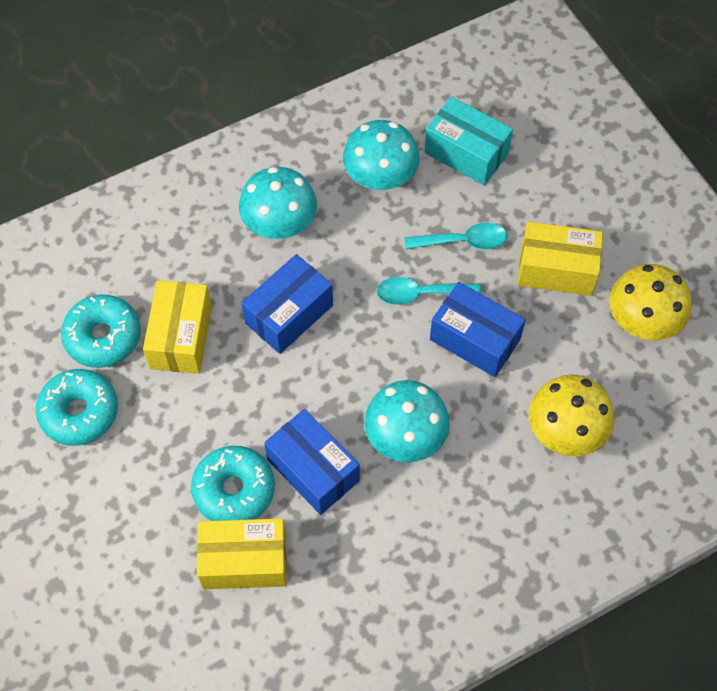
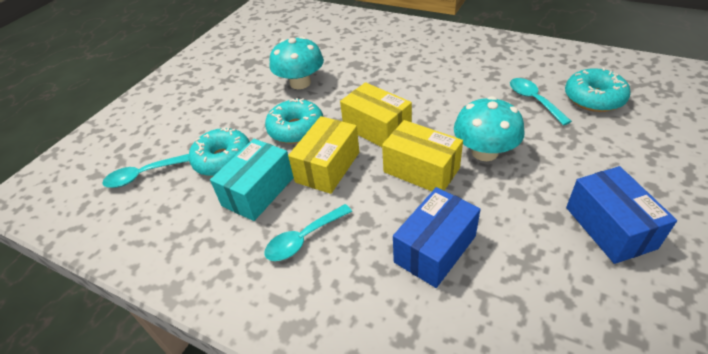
blue box: 3 -> 2
turquoise mushroom: 3 -> 2
turquoise spoon: 2 -> 3
yellow mushroom: 2 -> 0

